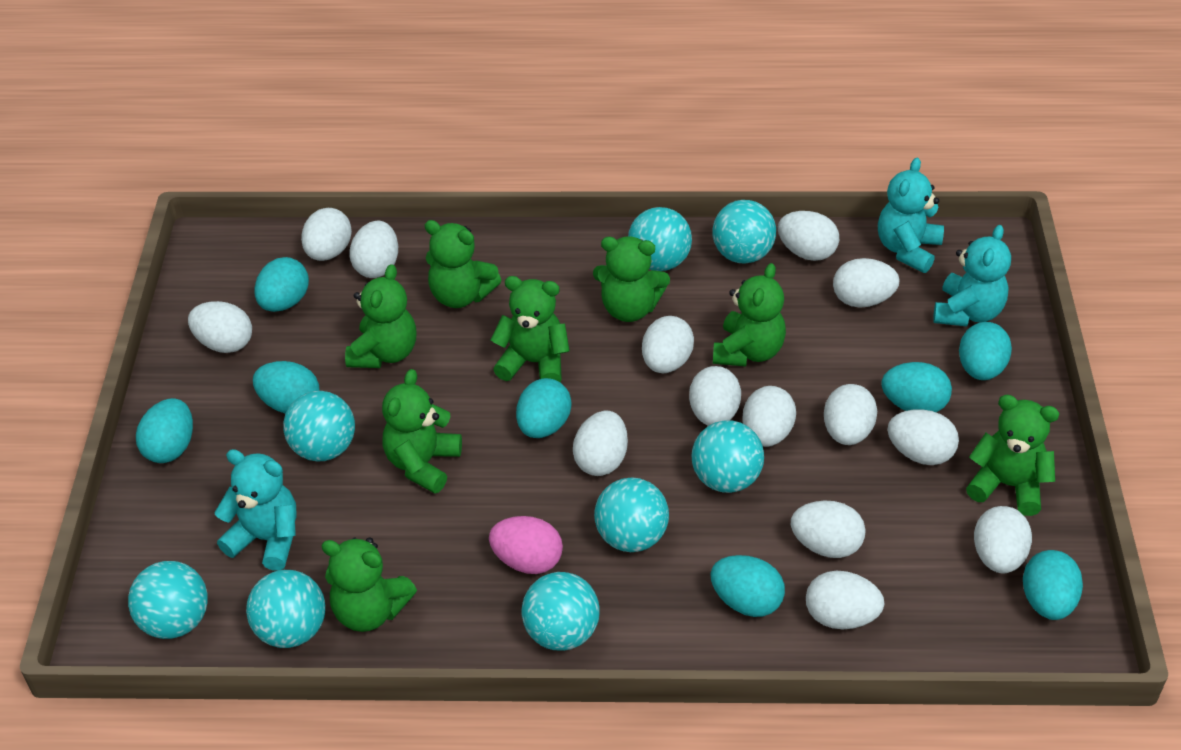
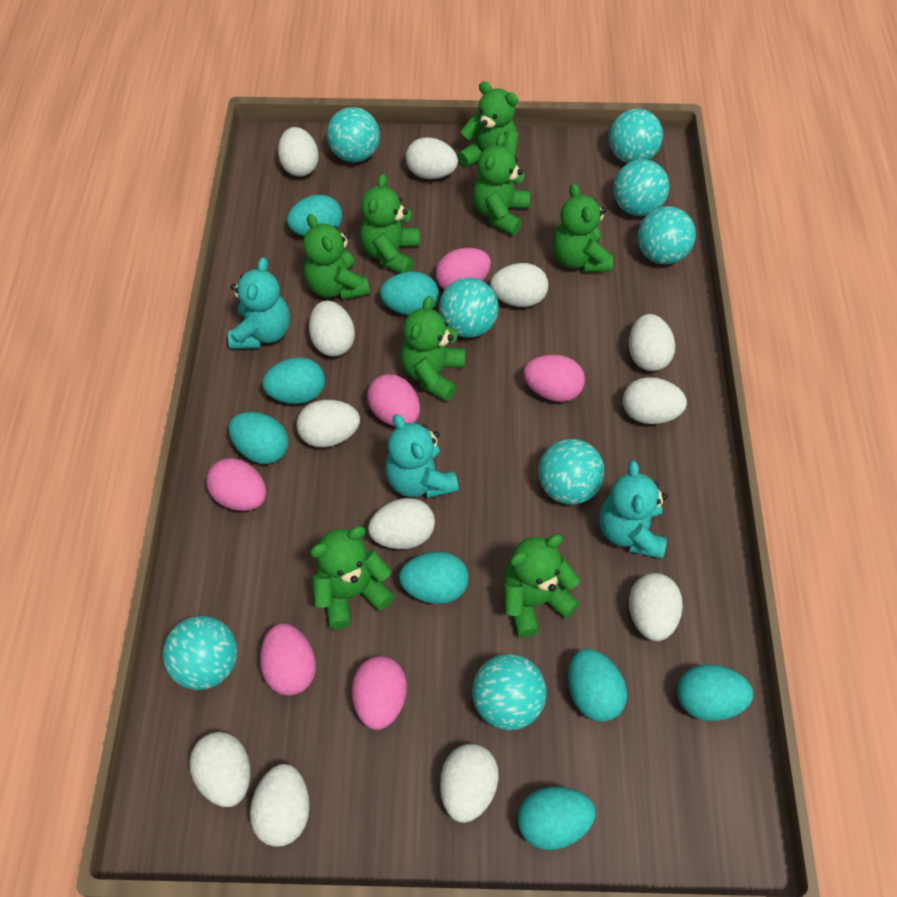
pink egg: 1 -> 6
white egg: 14 -> 12

